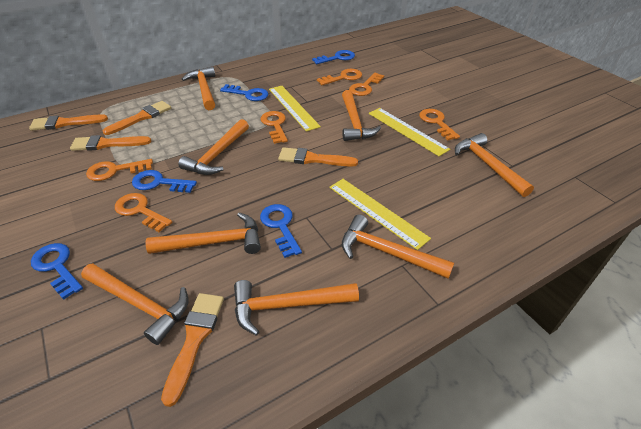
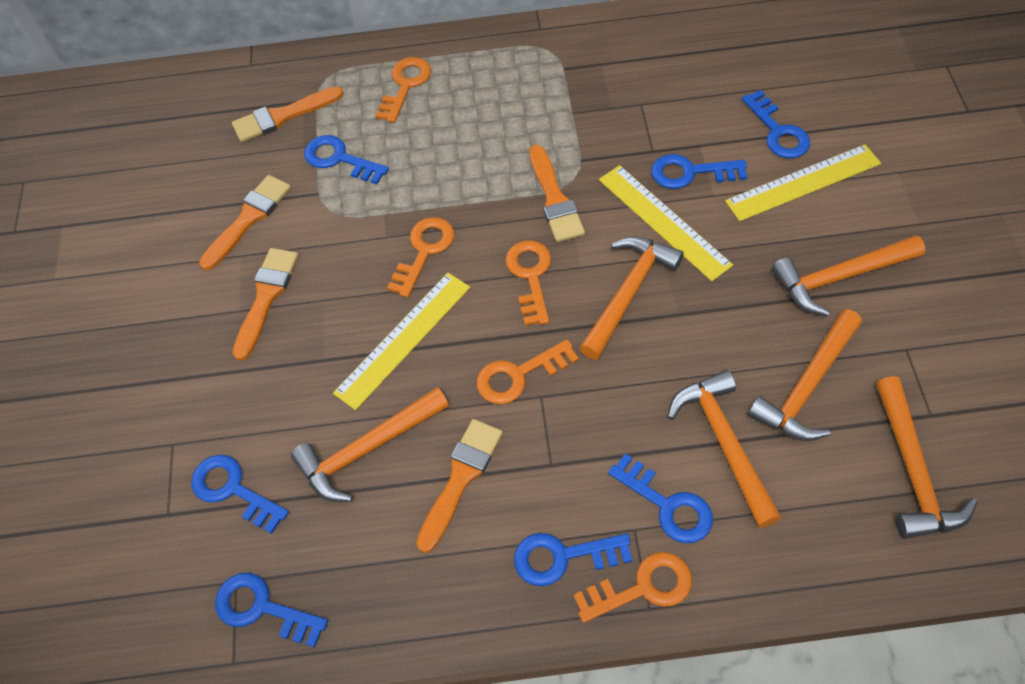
blue key: 5 -> 7
orange hammer: 8 -> 6
orange key: 6 -> 5

